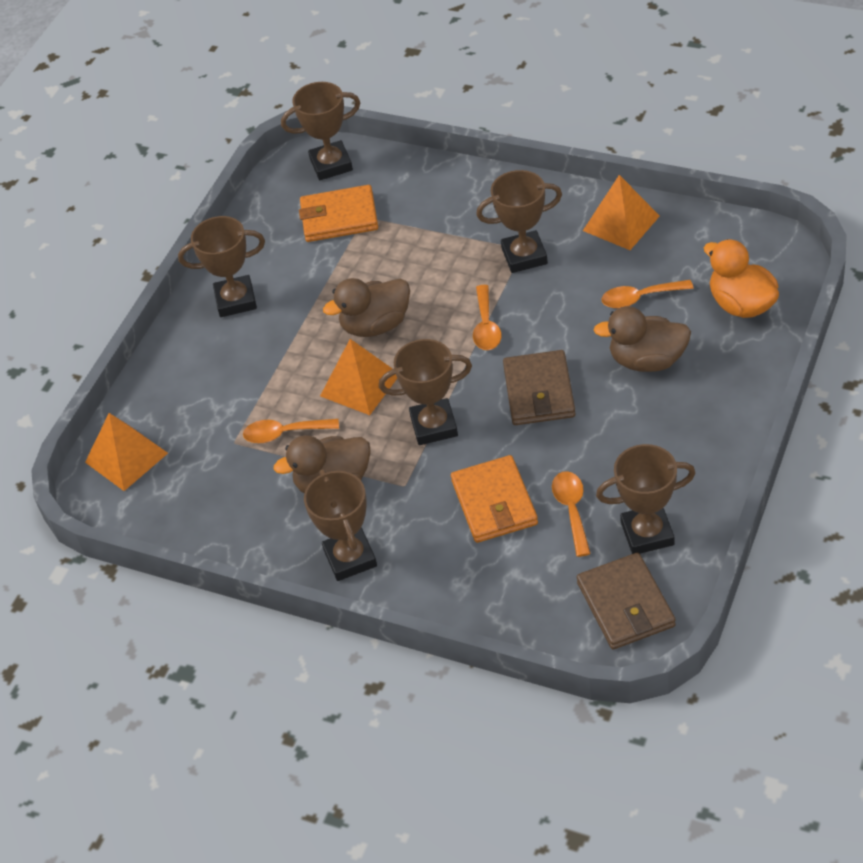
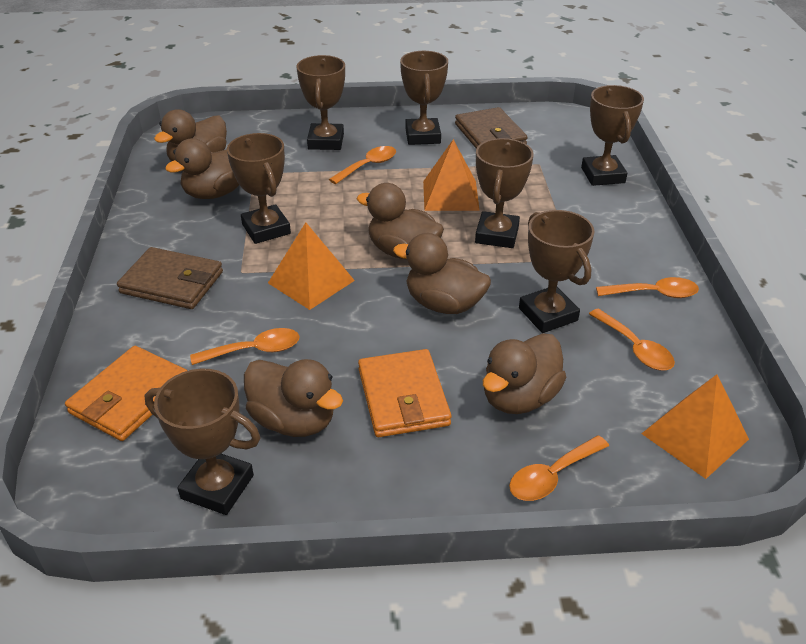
brown duck: 3 -> 6
brown trophy: 6 -> 7
orange duck: 1 -> 0
orange spoon: 4 -> 5

